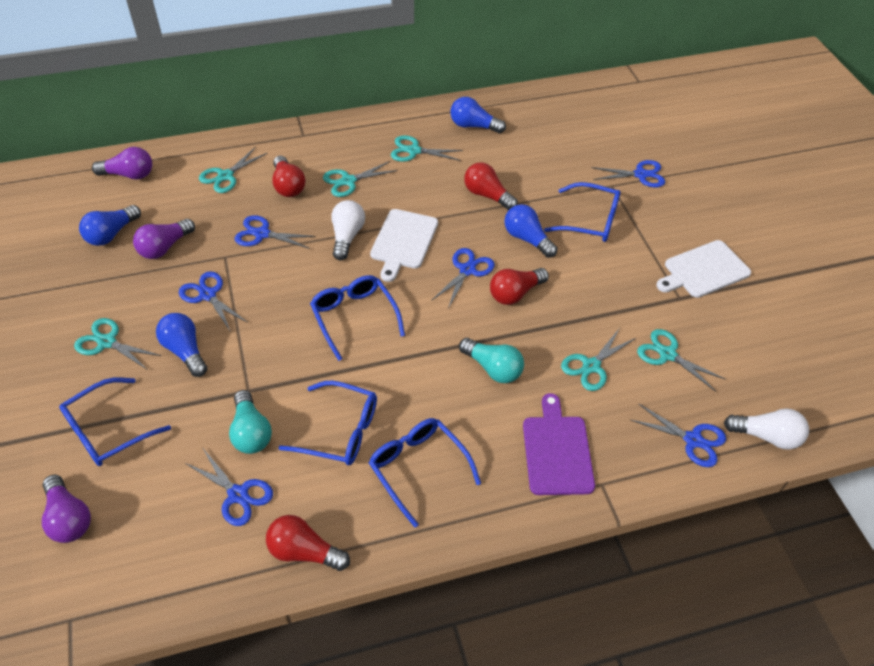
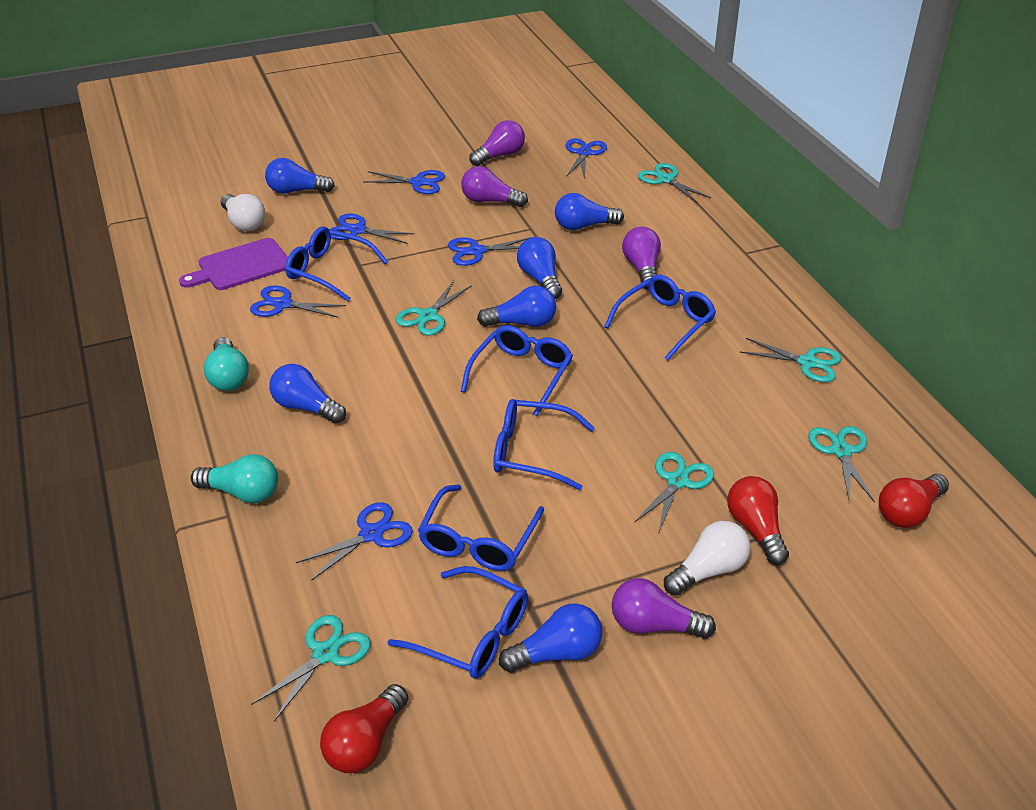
blue glasses: 5 -> 6
blue light bulb: 4 -> 6
purple light bulb: 3 -> 4
red light bulb: 4 -> 3
white cutting board: 2 -> 0

